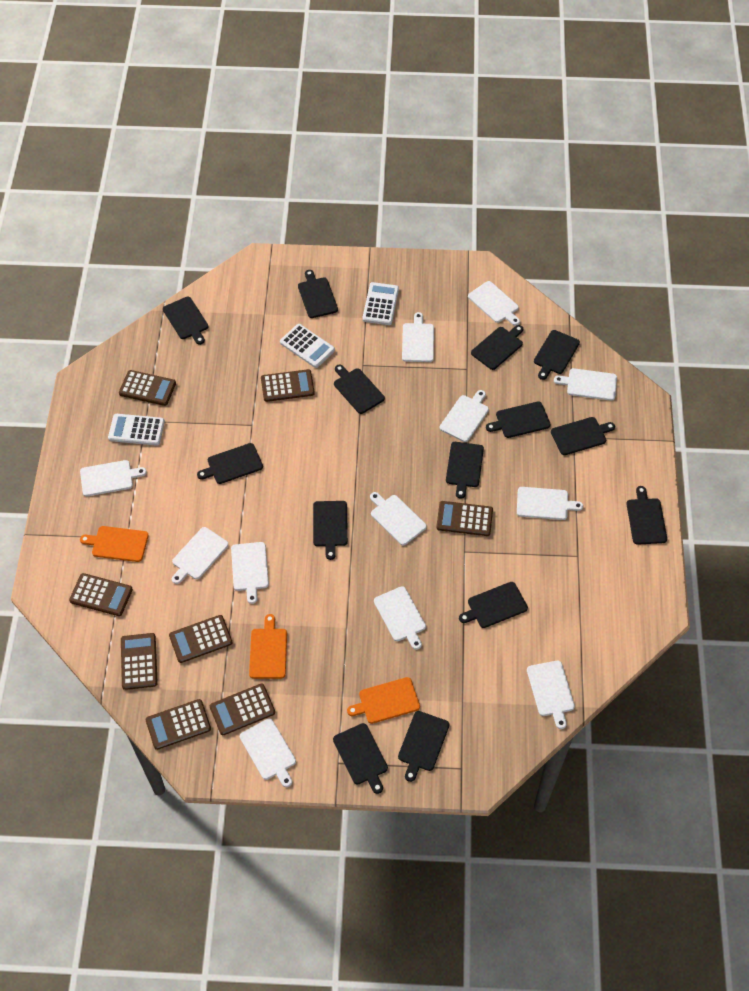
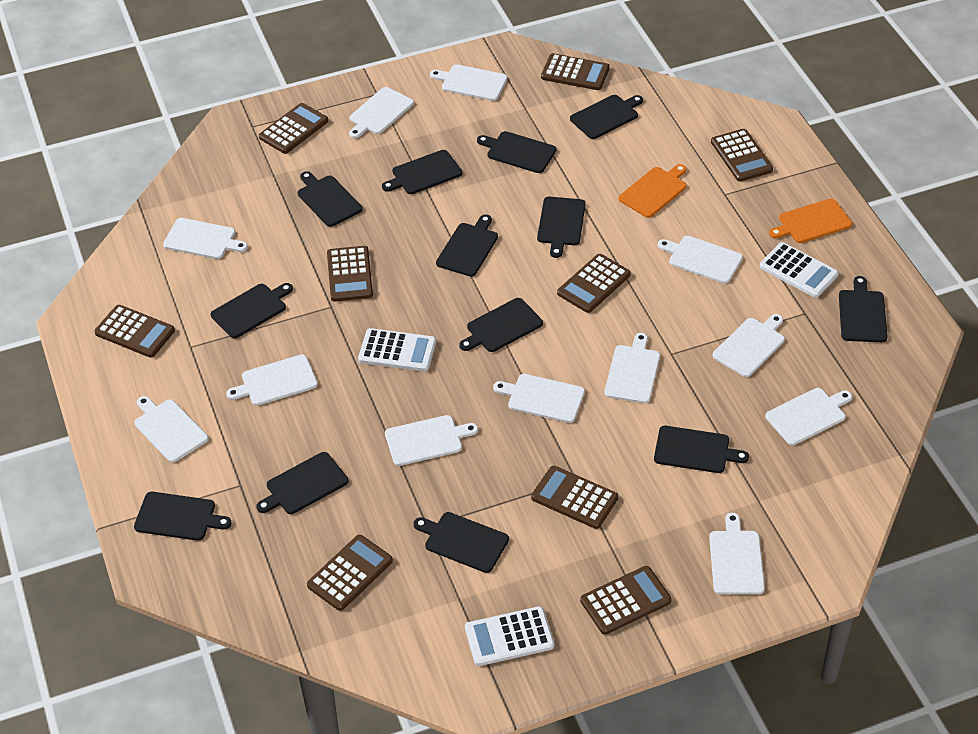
black cutting board: 14 -> 13
brown calculator: 8 -> 9
orange cutting board: 3 -> 2

